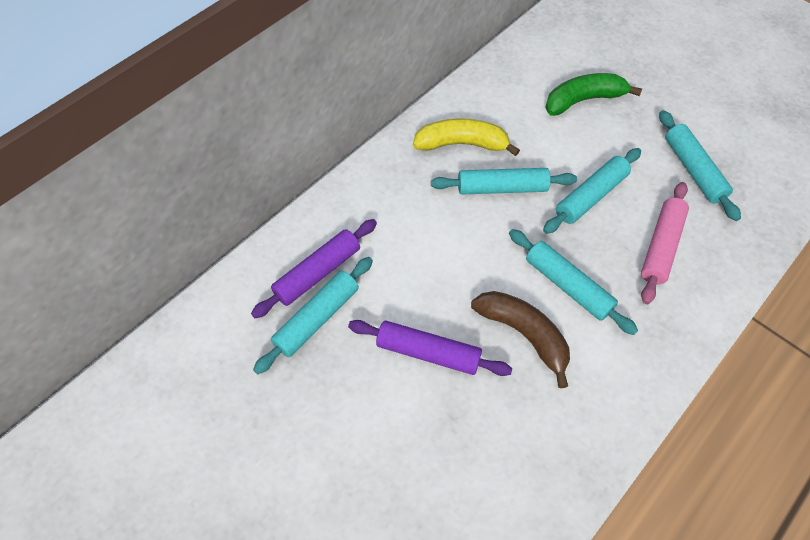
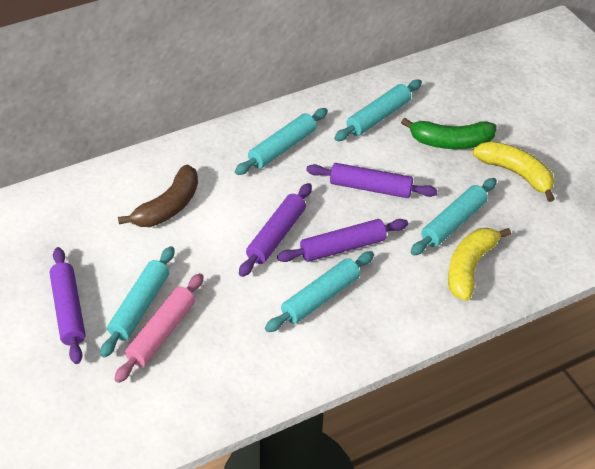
purple rolling pin: 2 -> 4
yellow banana: 1 -> 2

